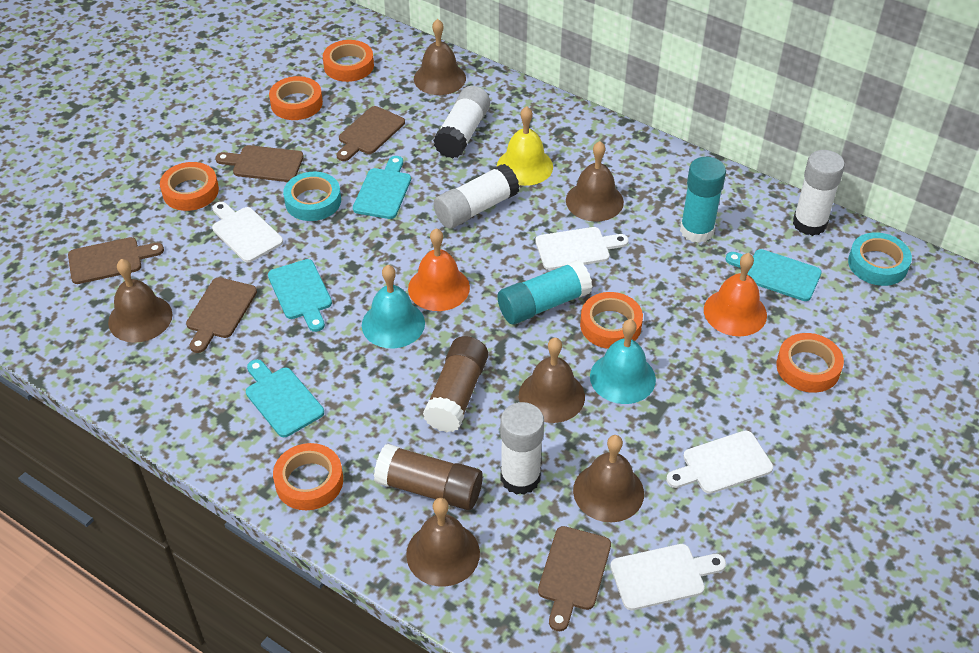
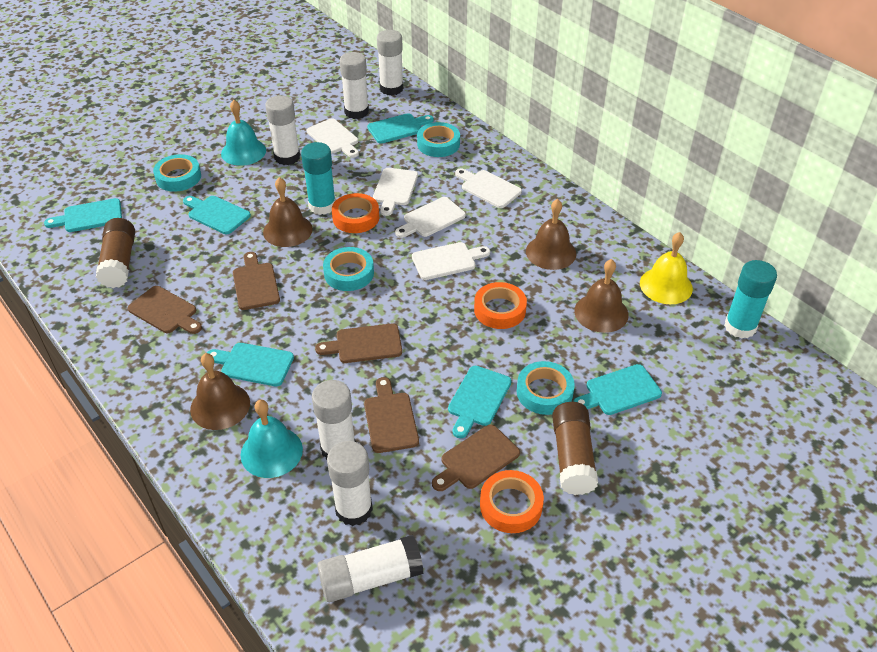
brown bell: 6 -> 4
orange bell: 2 -> 0
orange tape: 6 -> 3
turquoise cutting board: 4 -> 6
turquoise tape: 2 -> 4
white cutting board: 4 -> 5
white glue stick: 4 -> 6

